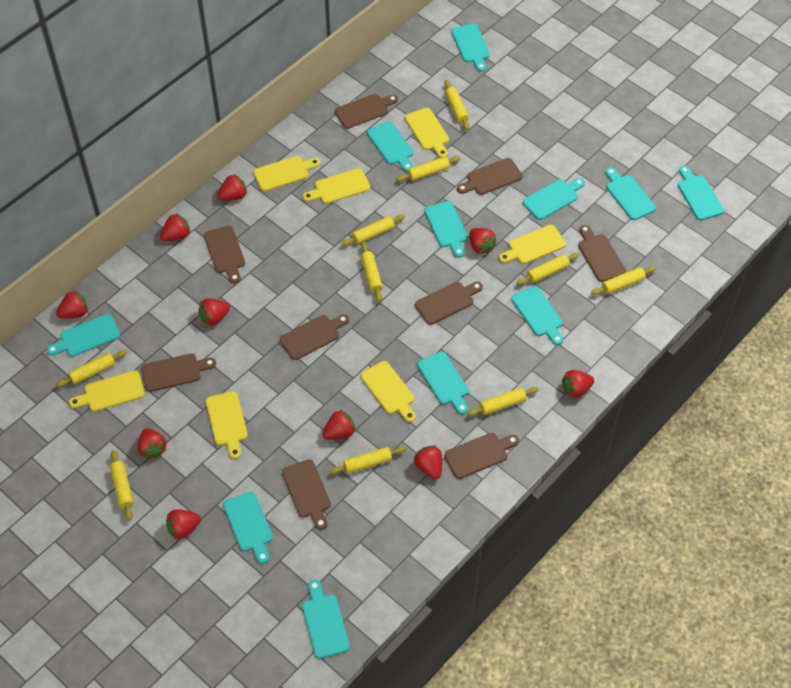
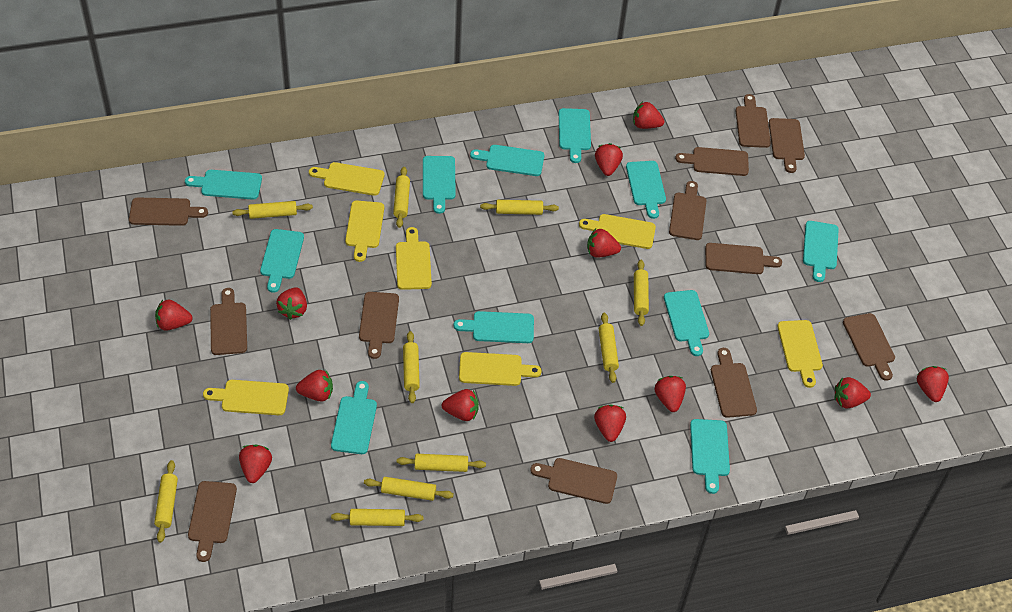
brown cutting board: 9 -> 12
red strawberry: 10 -> 12

